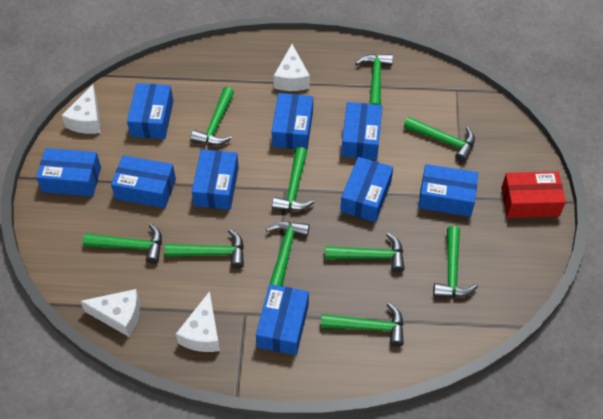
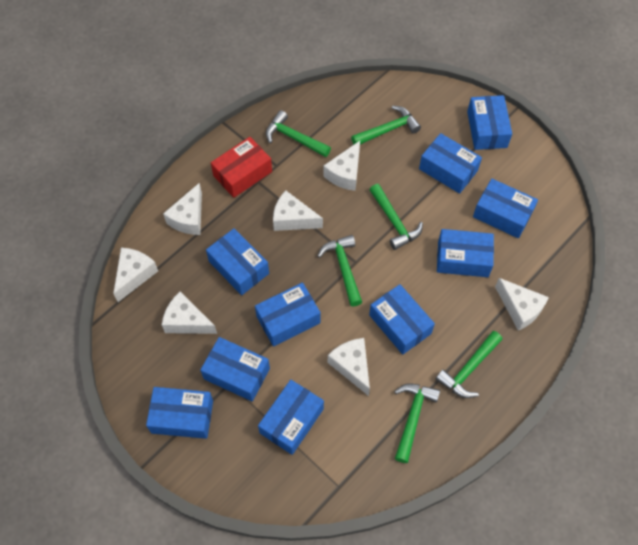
blue box: 9 -> 10
green hammer: 10 -> 6
white cheese: 4 -> 7

